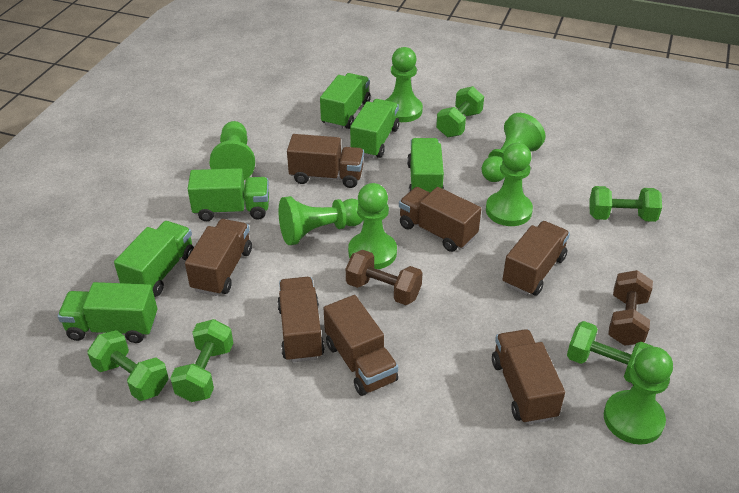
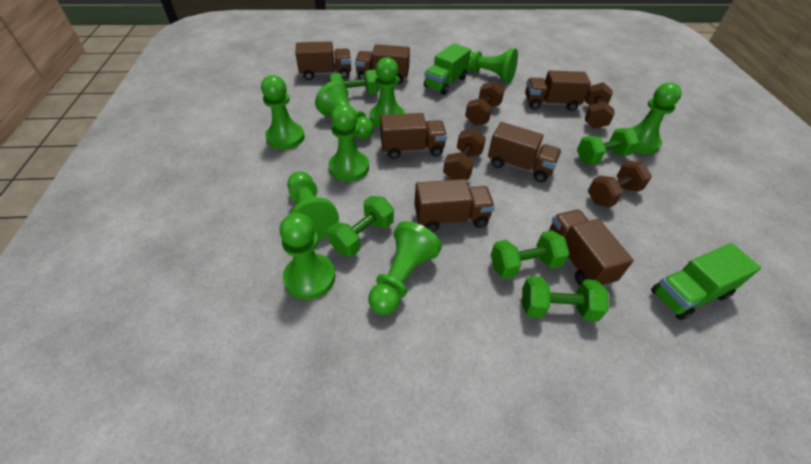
brown dumbbell: 2 -> 4
green pawn: 7 -> 9
green truck: 6 -> 2

